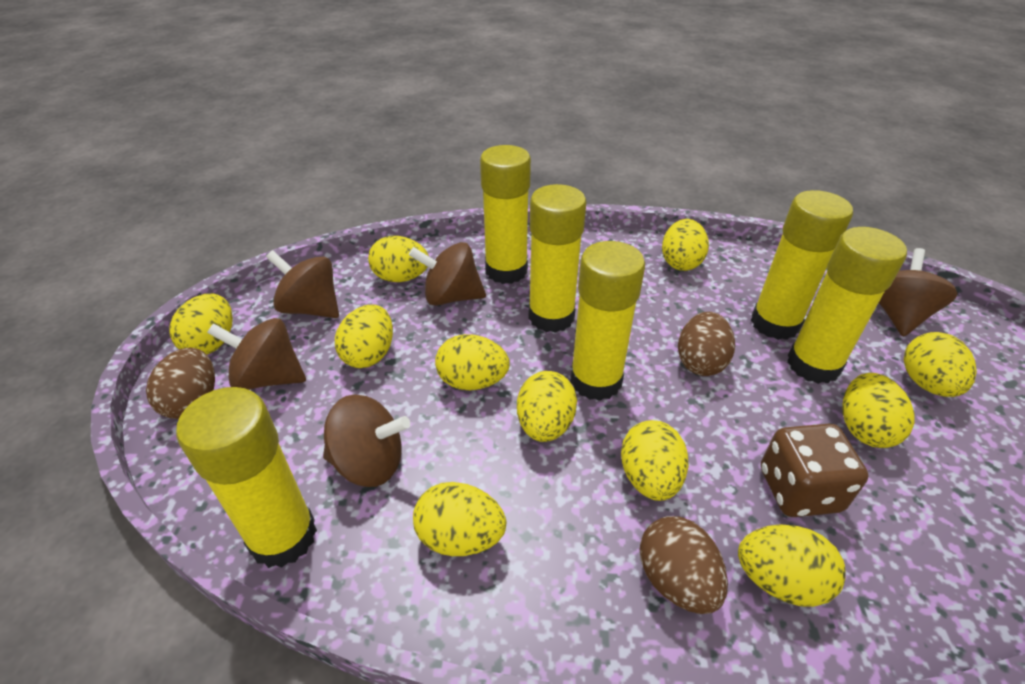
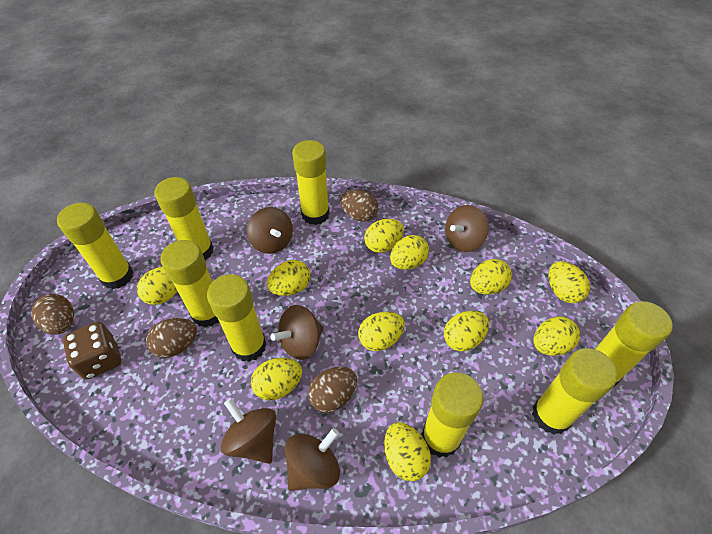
brown egg: 3 -> 4
yellow glue stick: 6 -> 8

